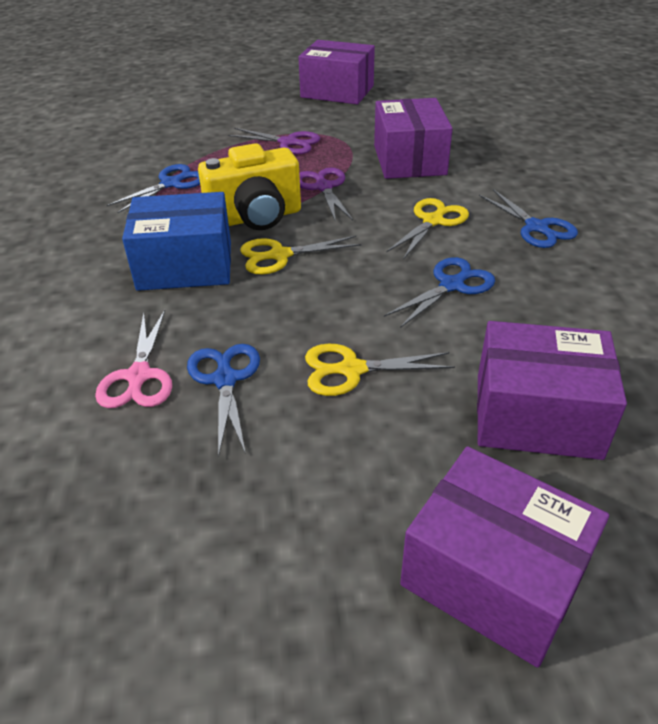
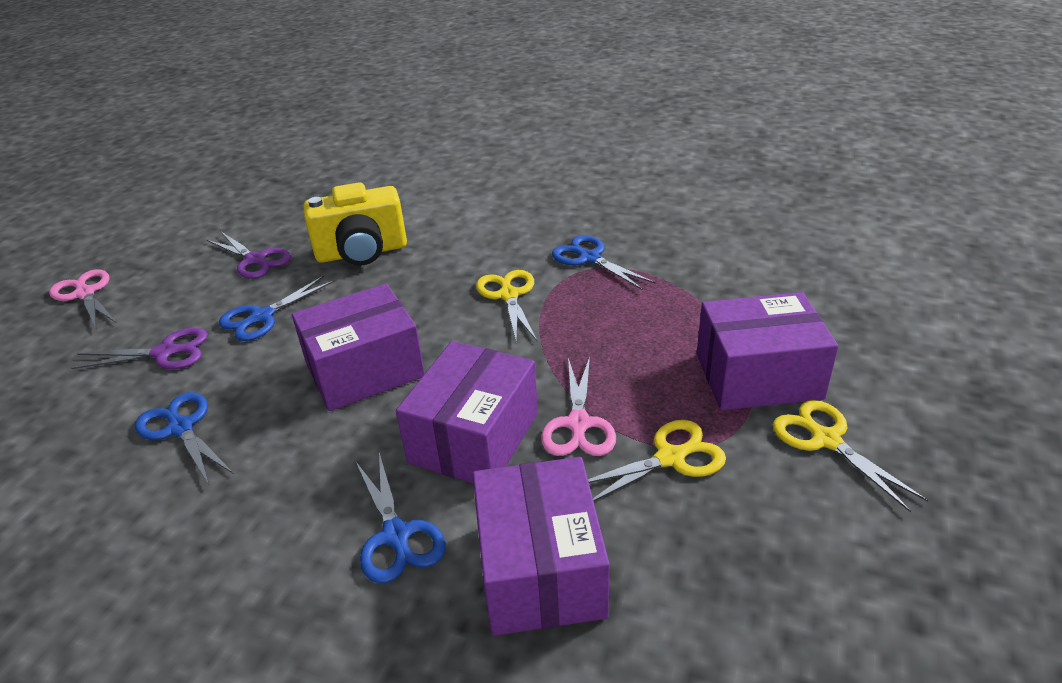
blue box: 1 -> 0
pink scissors: 1 -> 2

